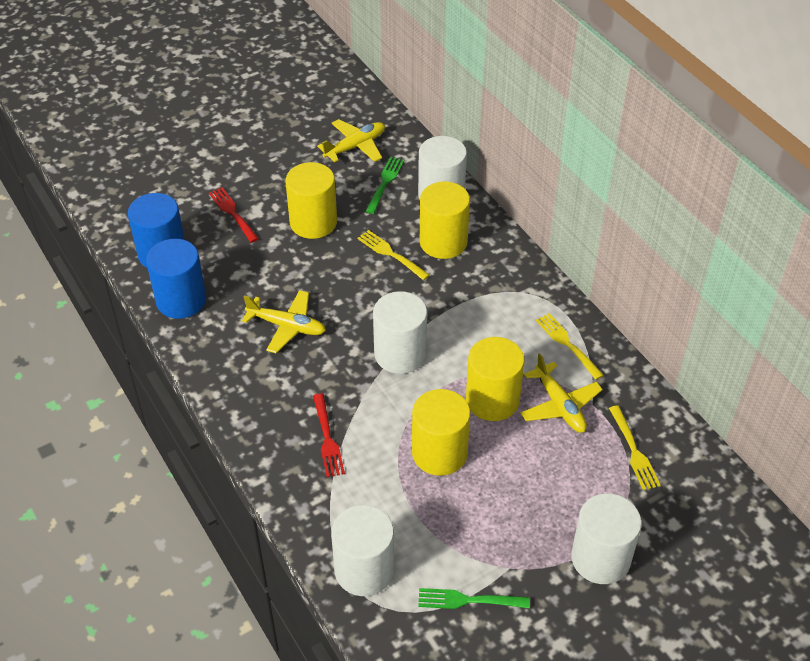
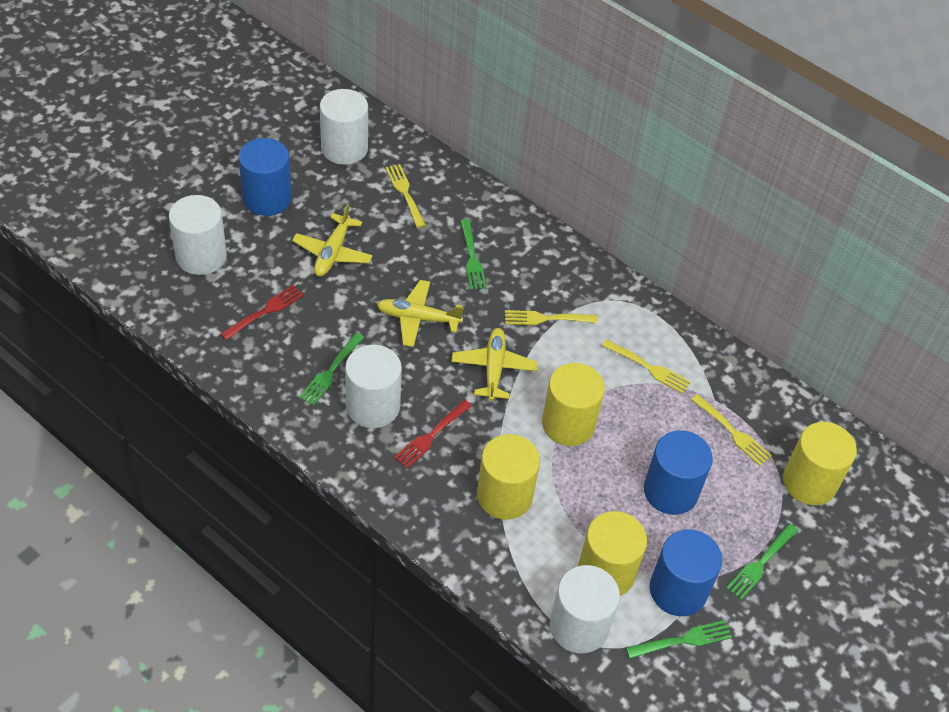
blue cylinder: 2 -> 3
green fork: 2 -> 4
yellow fork: 3 -> 4

